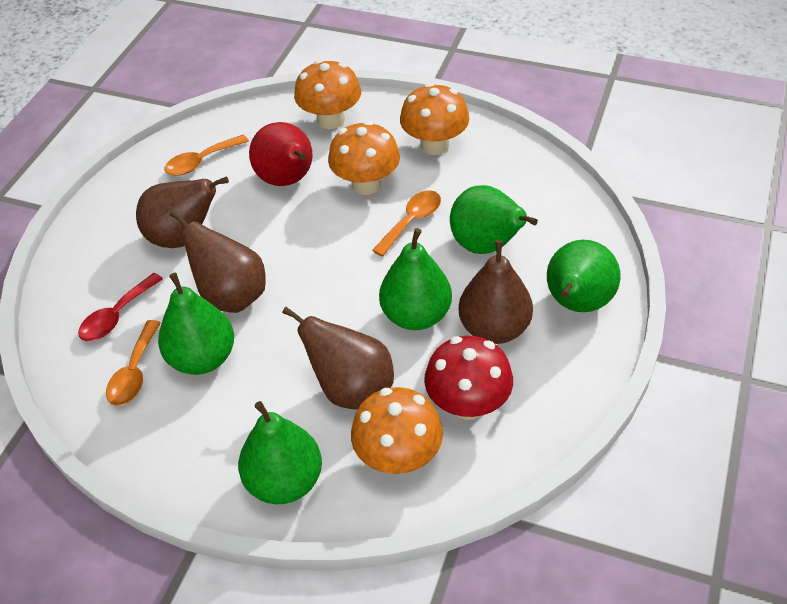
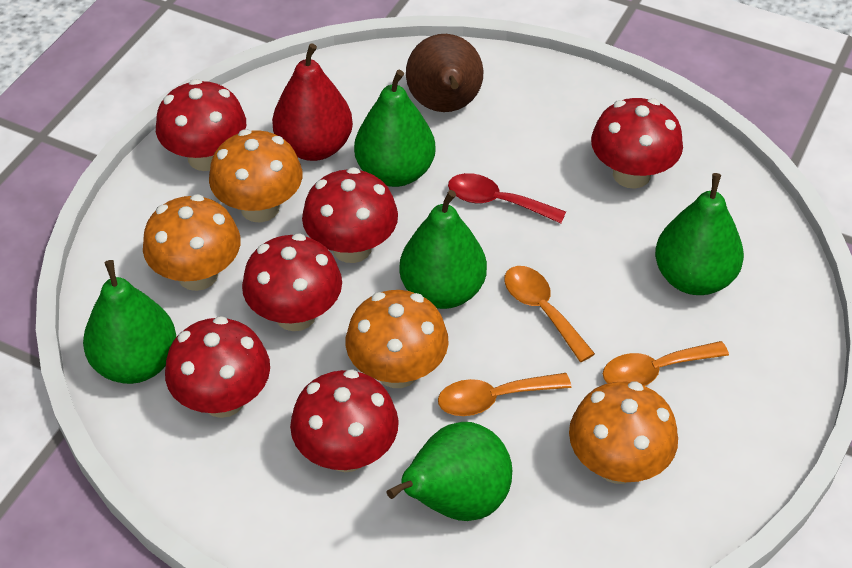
brown pear: 4 -> 1
red mushroom: 1 -> 6

